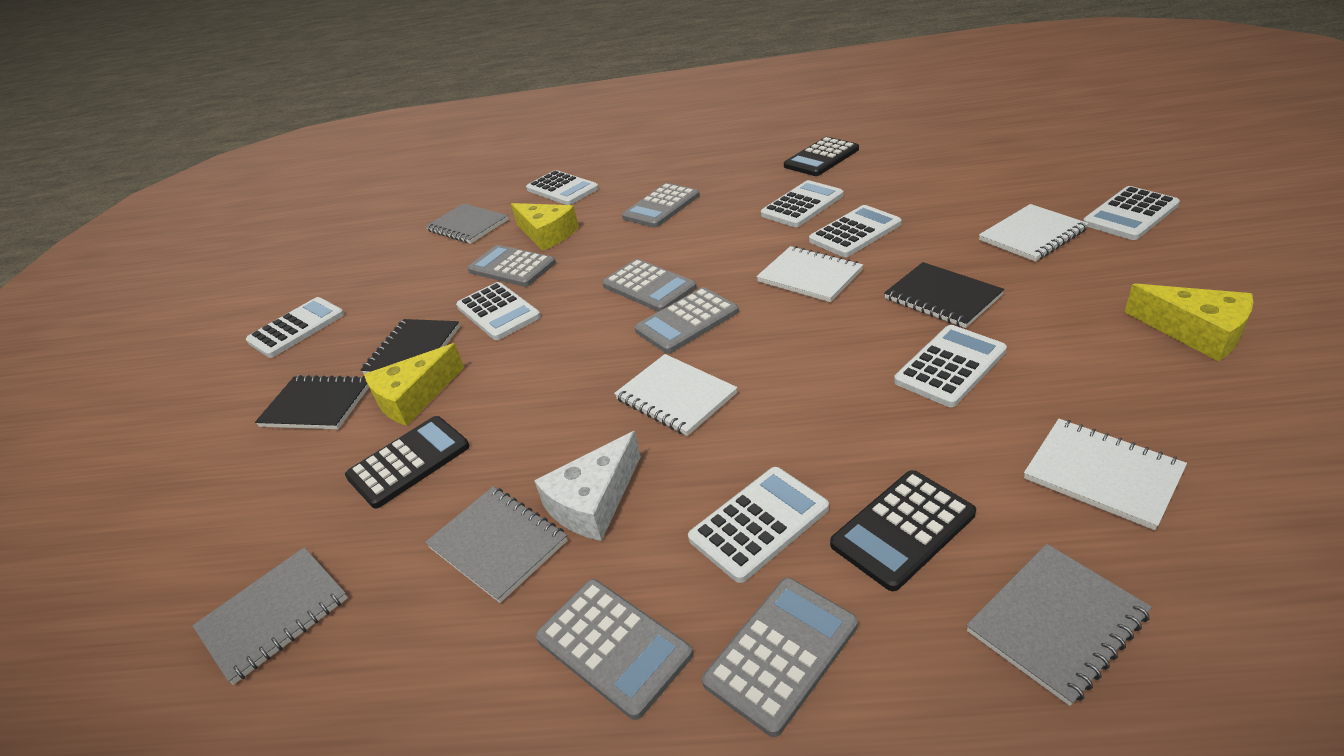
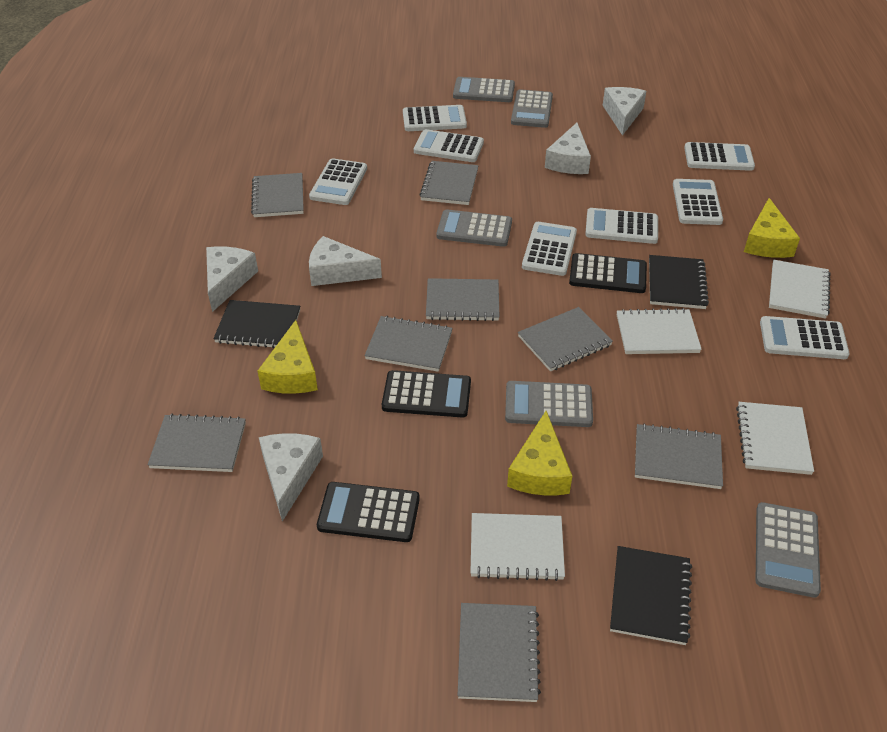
grey calculator: 6 -> 5
grey notebook: 4 -> 8
white cheese: 1 -> 5

